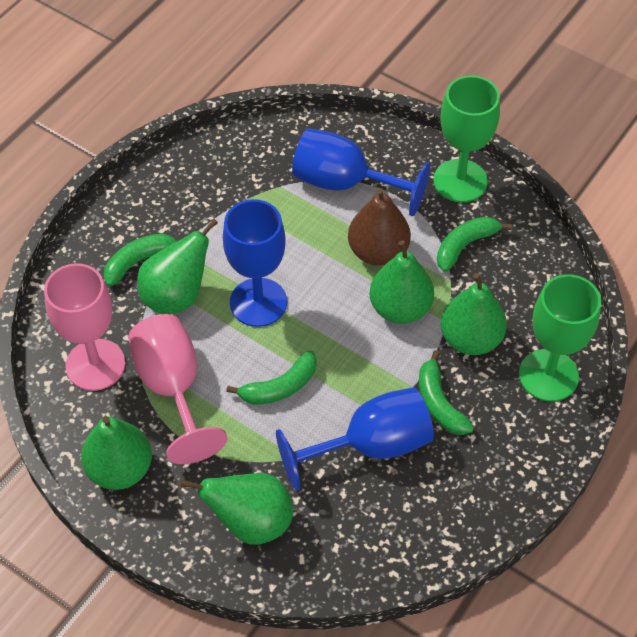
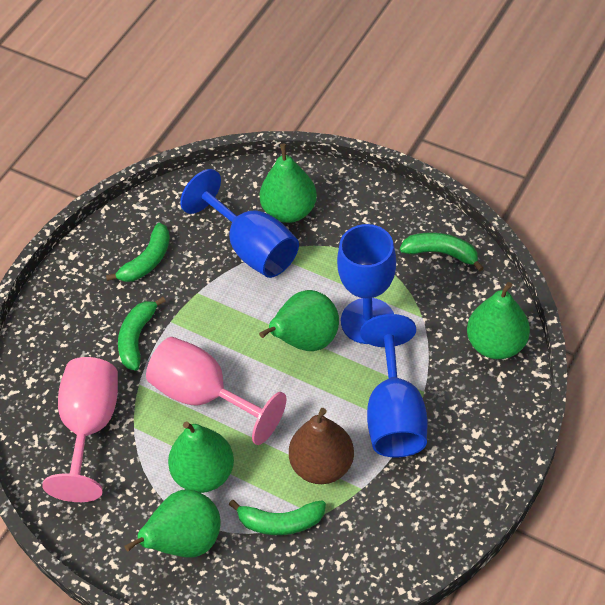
green goblet: 2 -> 0

